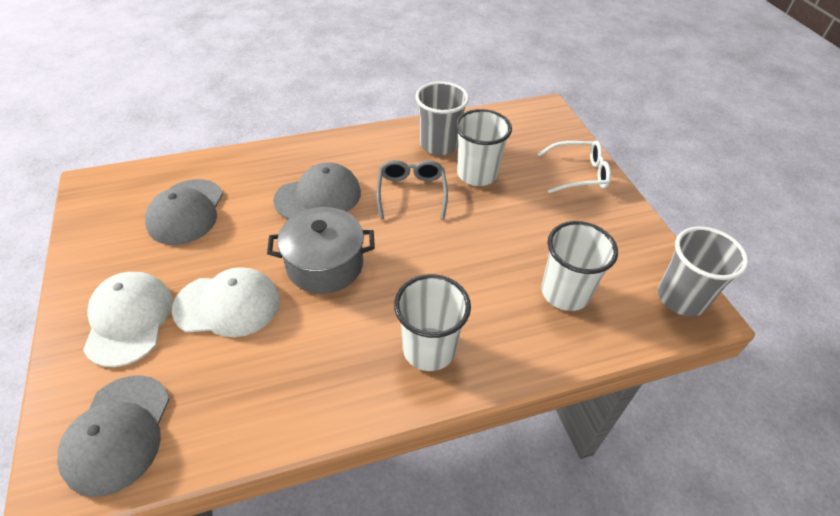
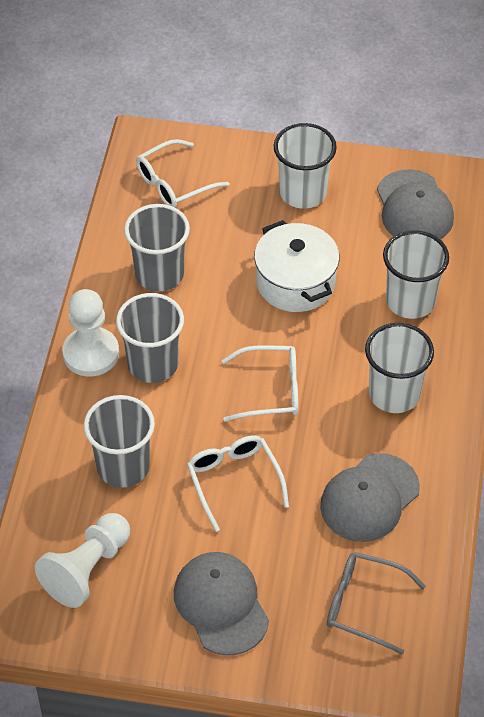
grey cup: 2 -> 3
grey pot: 1 -> 0
white cap: 2 -> 0
white glasses: 1 -> 3
white pawn: 0 -> 2
white pot: 0 -> 1

